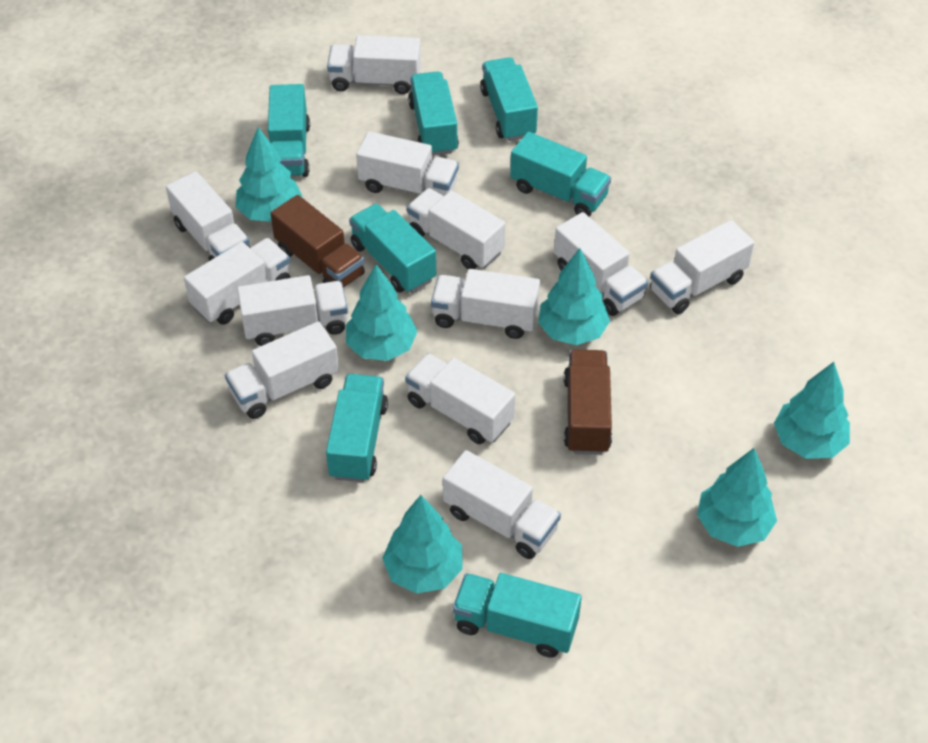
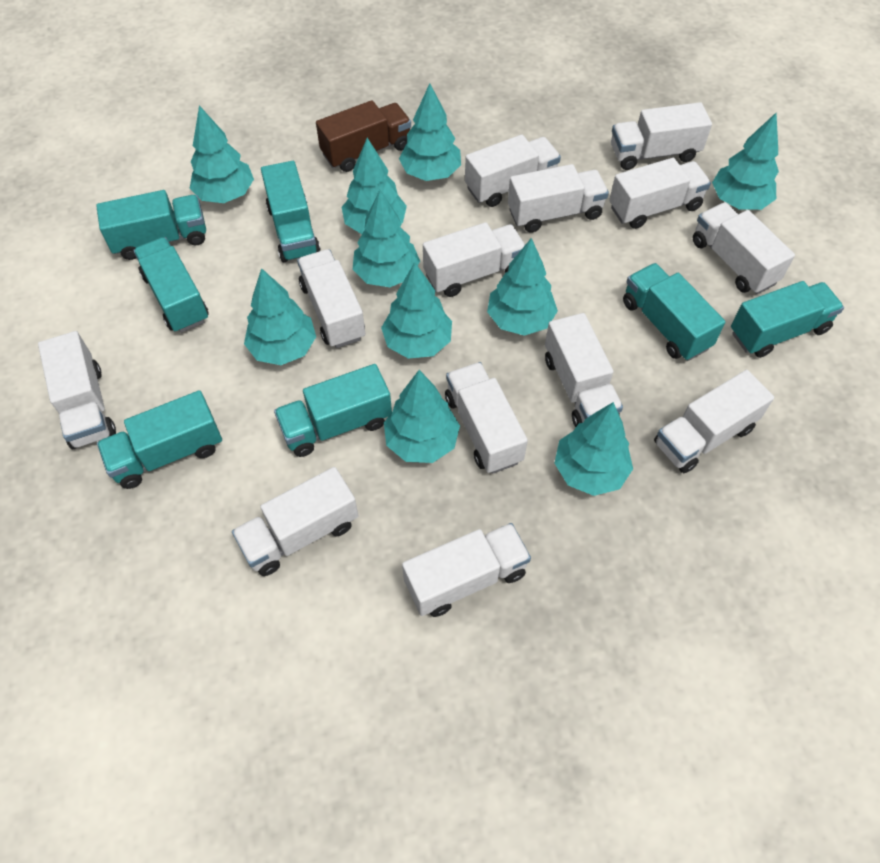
brown truck: 2 -> 1
turquoise tree: 6 -> 10
white truck: 12 -> 13

